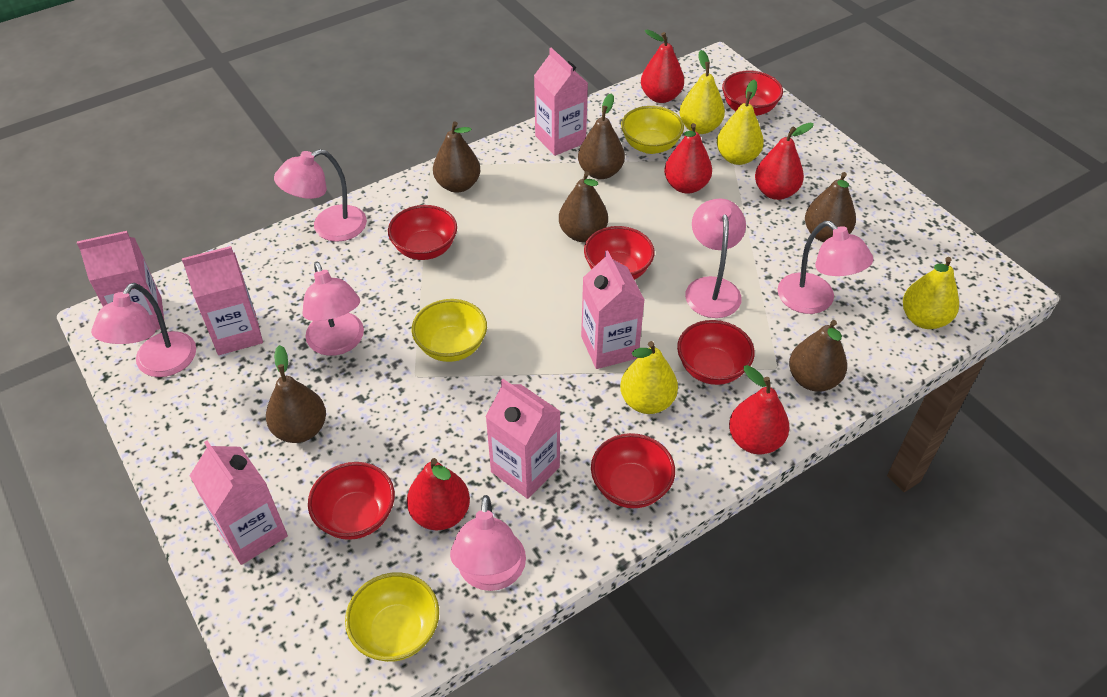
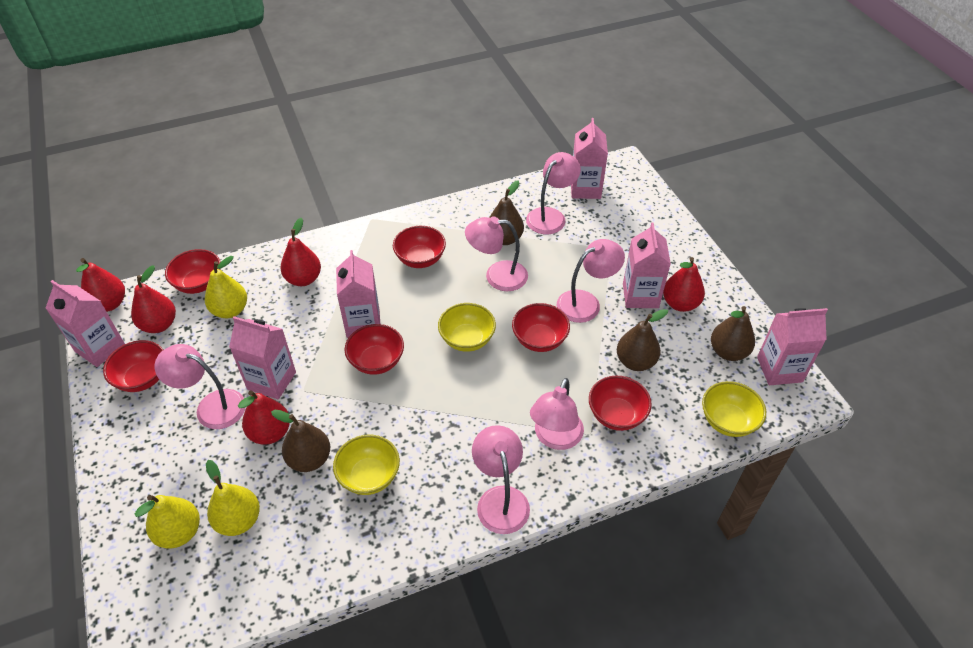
brown pear: 6 -> 4
yellow pear: 4 -> 3

